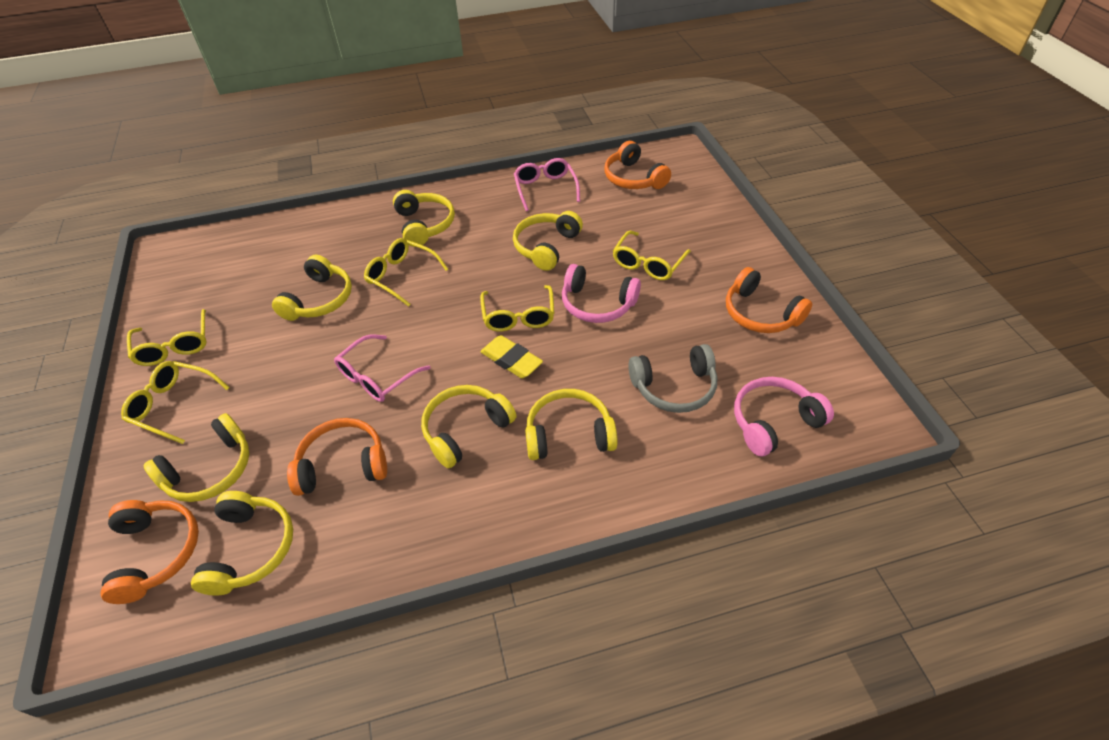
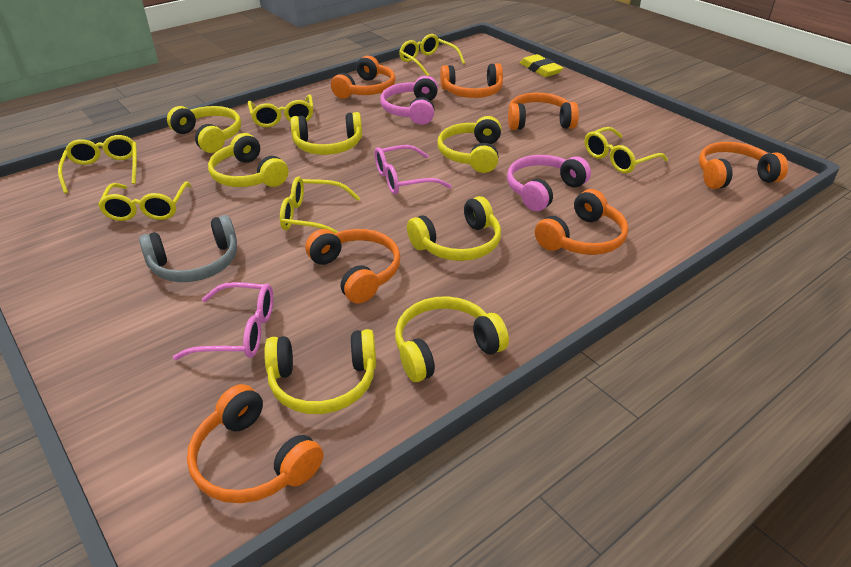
orange headphones: 4 -> 7
yellow glasses: 5 -> 6

